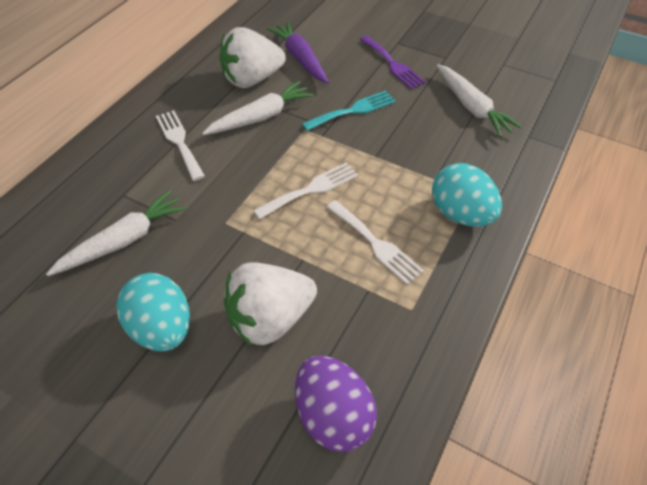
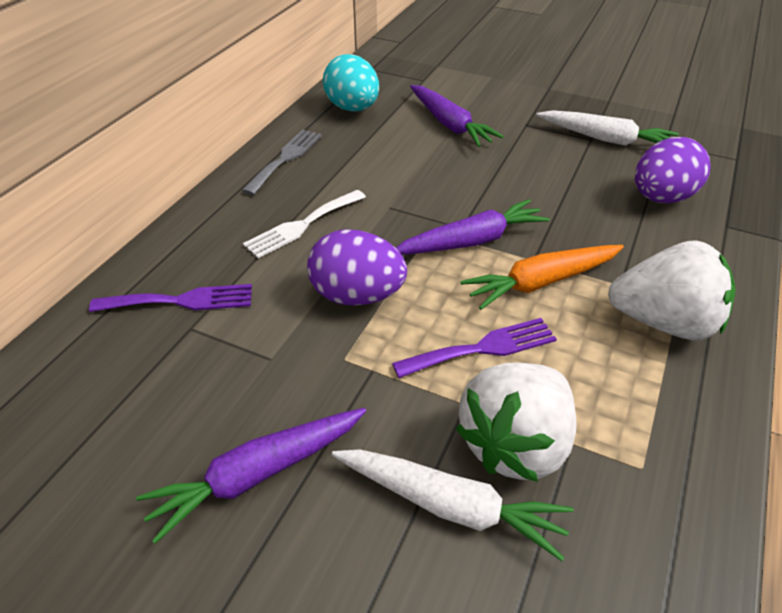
grey fork: 0 -> 1
orange carrot: 0 -> 1
purple carrot: 1 -> 3
purple egg: 1 -> 2
purple fork: 1 -> 2
turquoise egg: 2 -> 1
turquoise fork: 1 -> 0
white carrot: 3 -> 2
white fork: 3 -> 1

